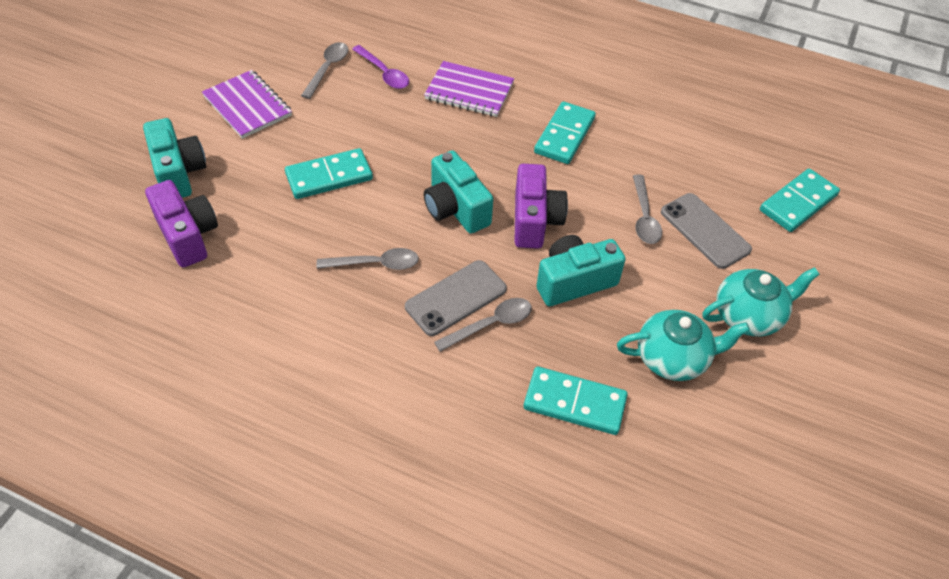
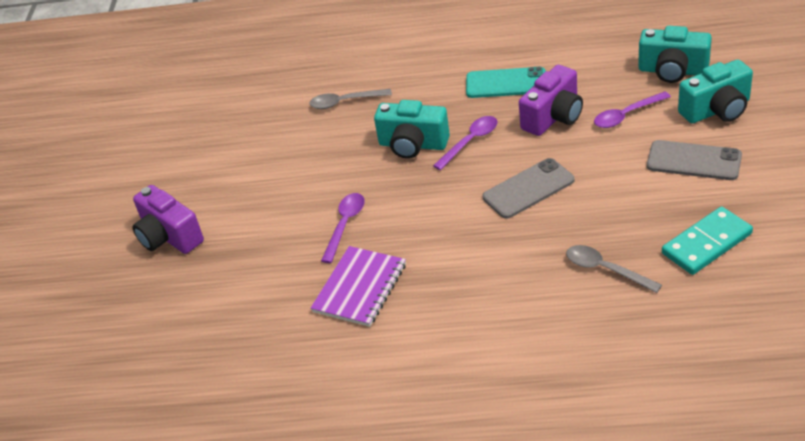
grey spoon: 4 -> 2
purple notebook: 2 -> 1
purple spoon: 1 -> 3
turquoise domino: 4 -> 1
turquoise phone: 0 -> 1
turquoise teapot: 2 -> 0

